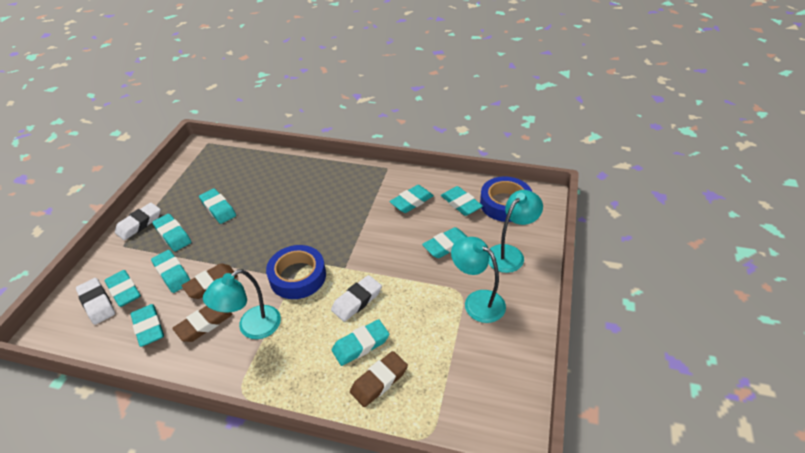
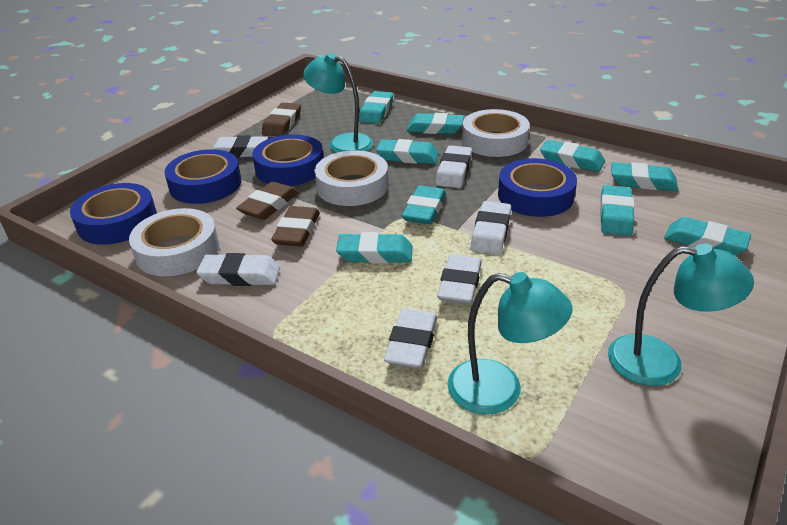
blue tape: 2 -> 4
white eraser: 3 -> 6
white tape: 0 -> 3

